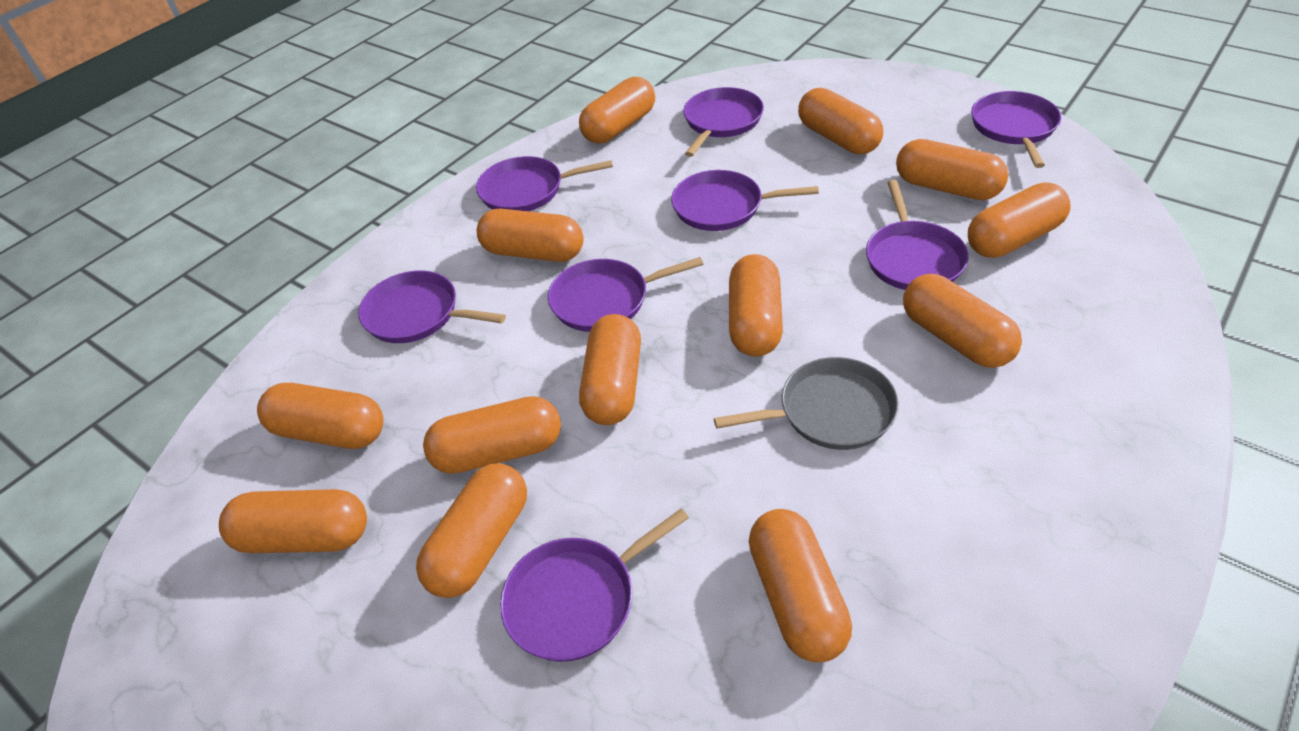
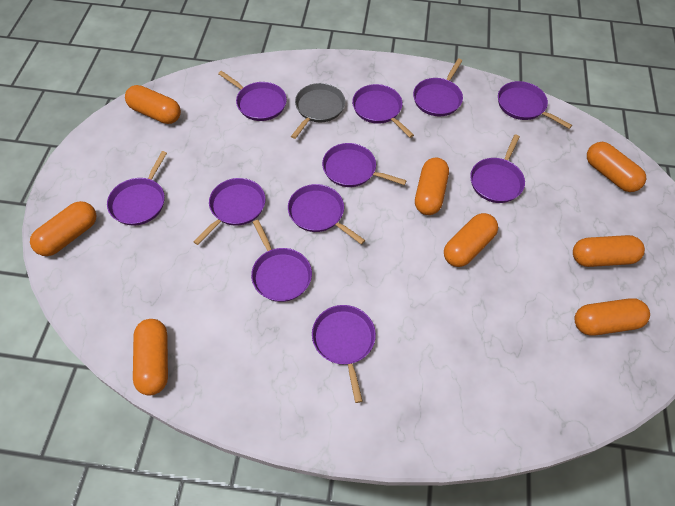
orange capsule: 13 -> 8
purple pan: 8 -> 11

